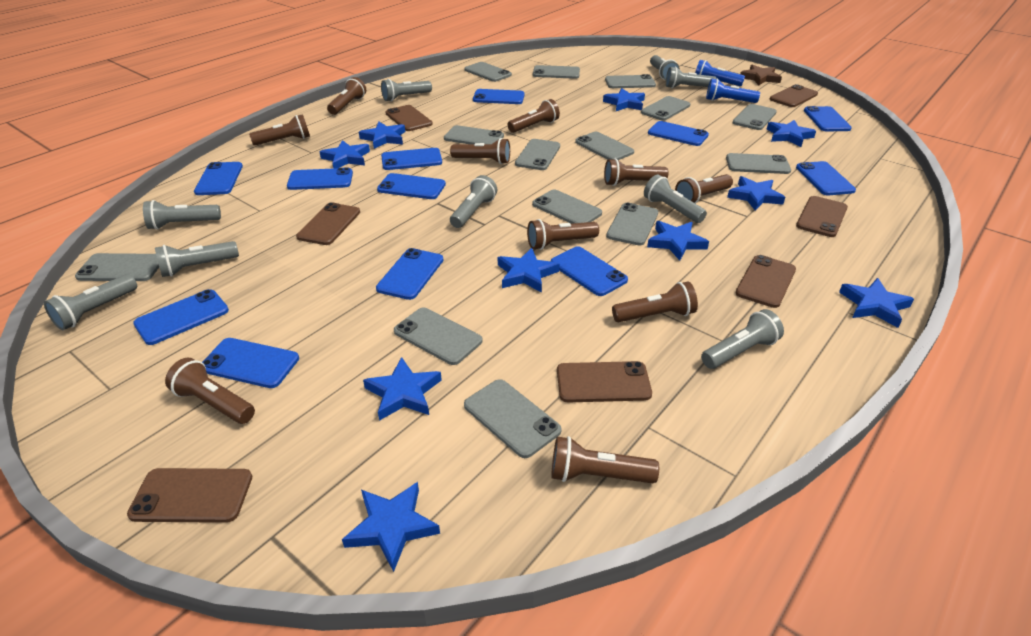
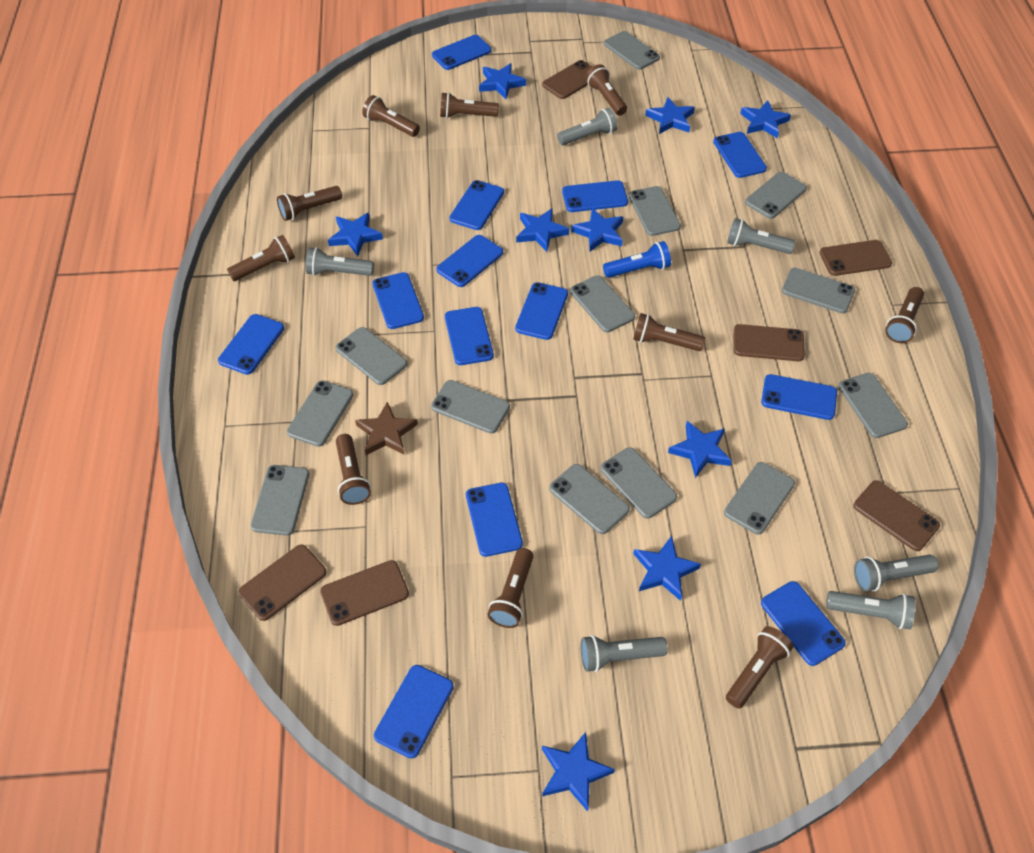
blue flashlight: 2 -> 1
blue phone: 12 -> 13
blue star: 10 -> 9
brown phone: 7 -> 6
grey flashlight: 9 -> 6
grey phone: 14 -> 13

